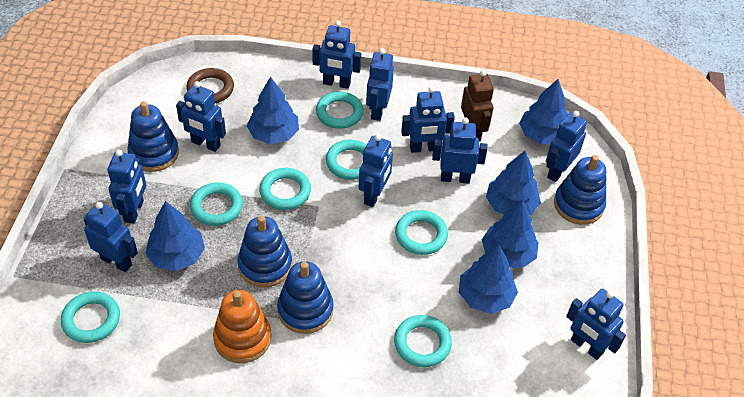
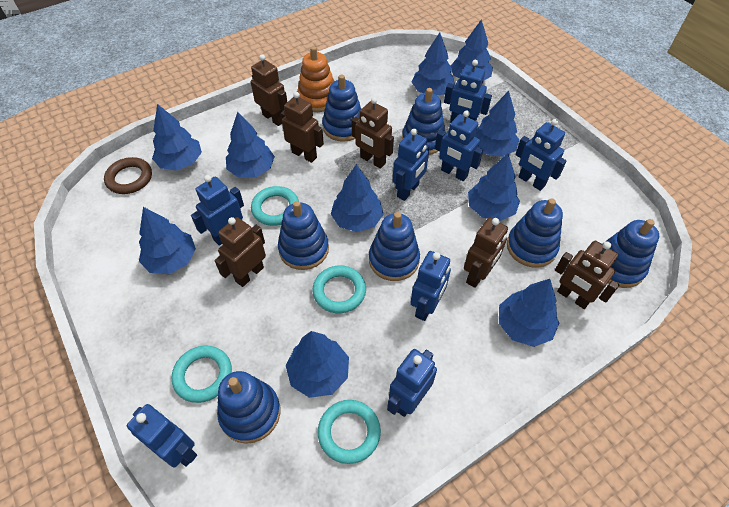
blue robot: 10 -> 8
blue stacking toy: 4 -> 7
blue tree: 6 -> 10
brown robot: 1 -> 6
turquoise ring: 7 -> 4

